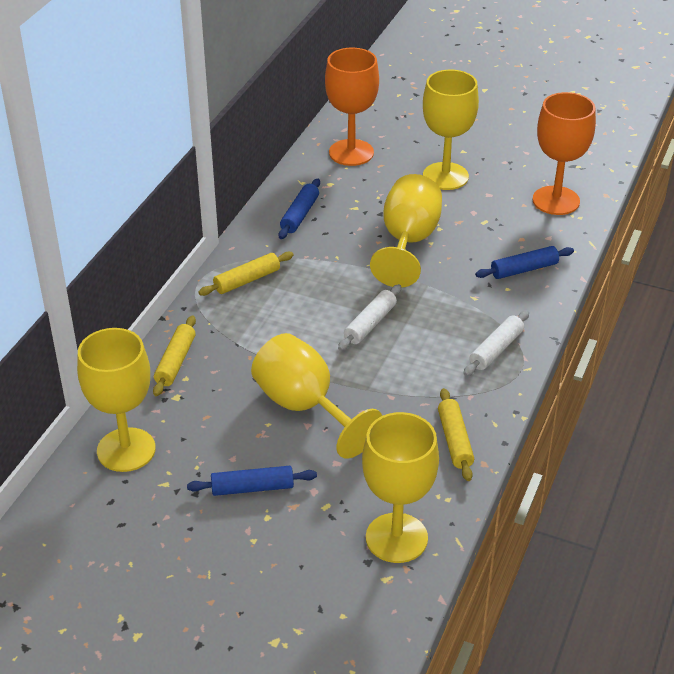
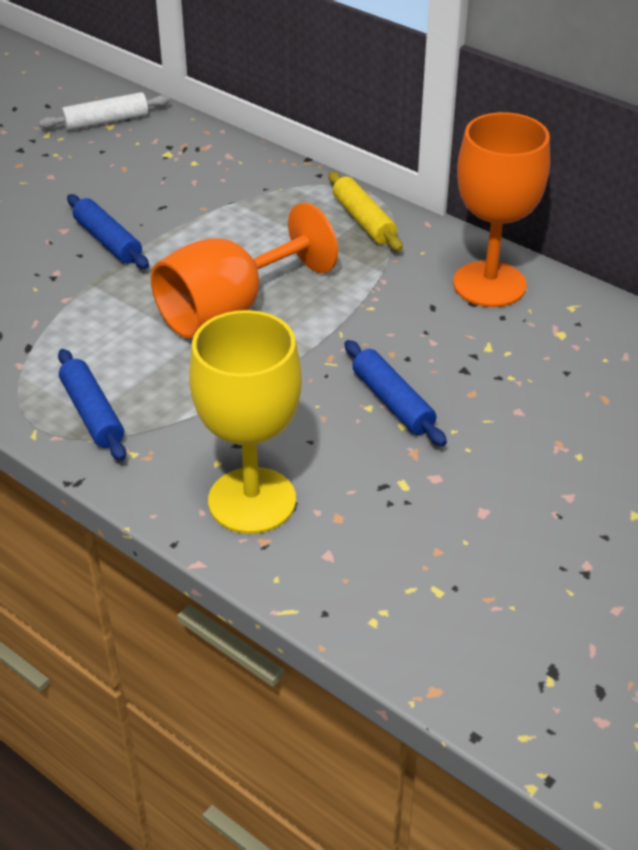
white rolling pin: 2 -> 1
yellow goblet: 5 -> 1
yellow rolling pin: 3 -> 1

